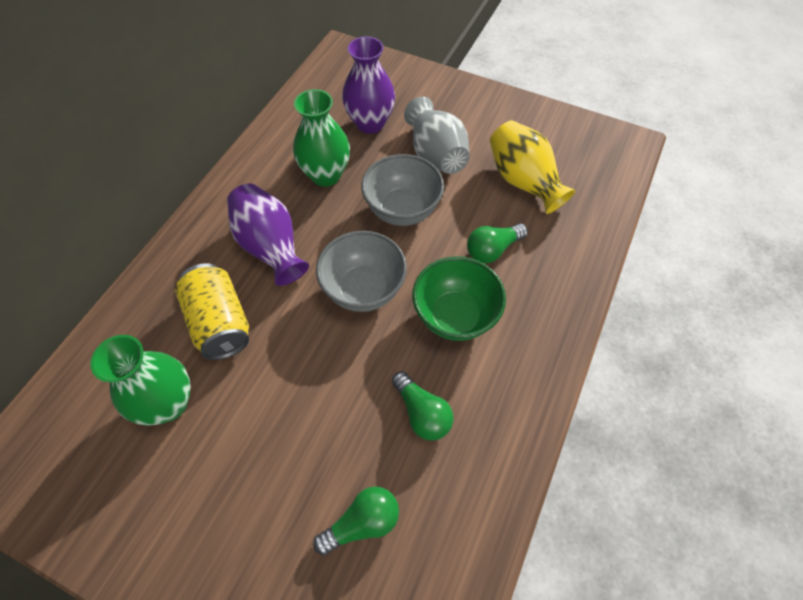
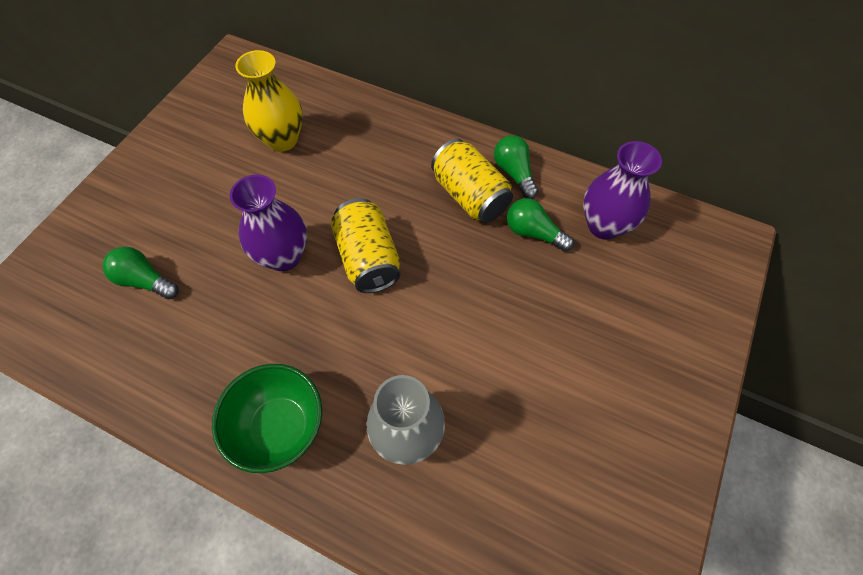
green vase: 2 -> 0
grey bowl: 2 -> 0
yellow can: 1 -> 2

